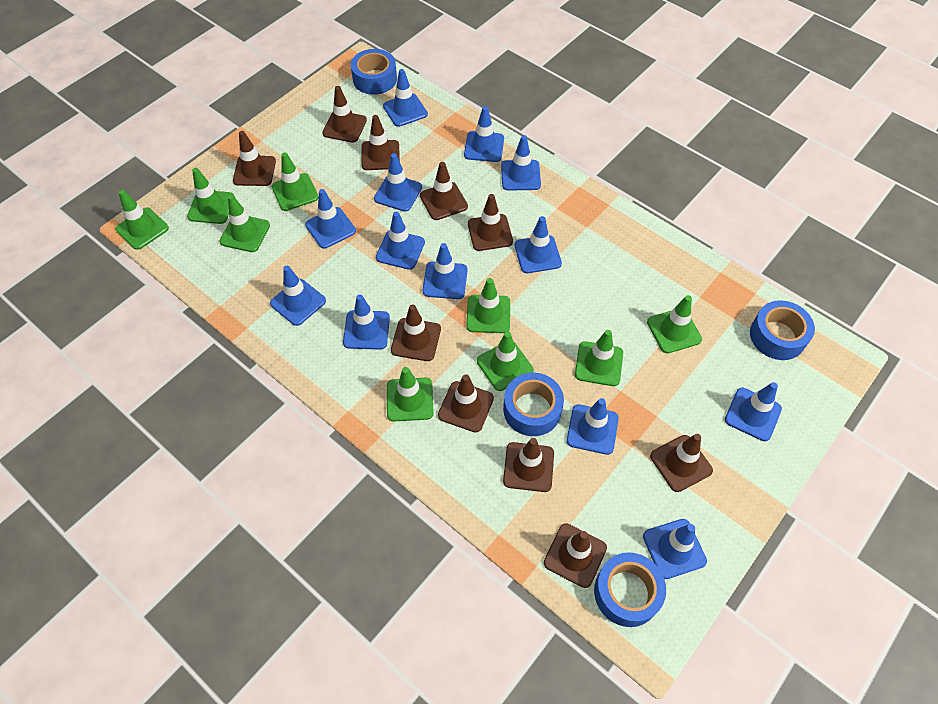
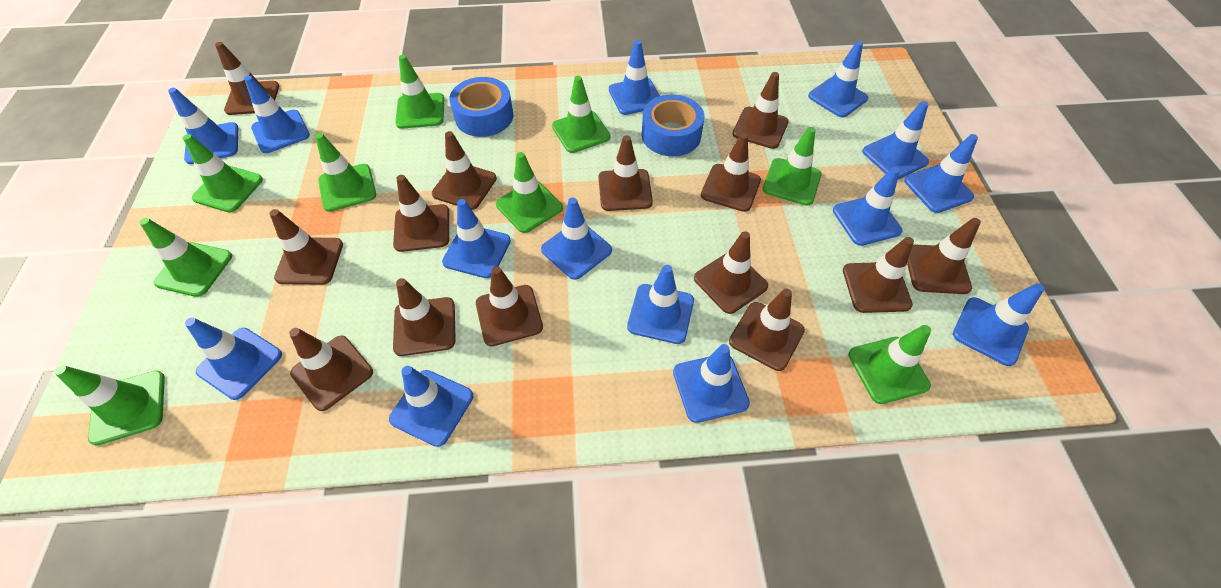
blue tape: 4 -> 2
blue traffic cone: 13 -> 14
brown traffic cone: 10 -> 14

